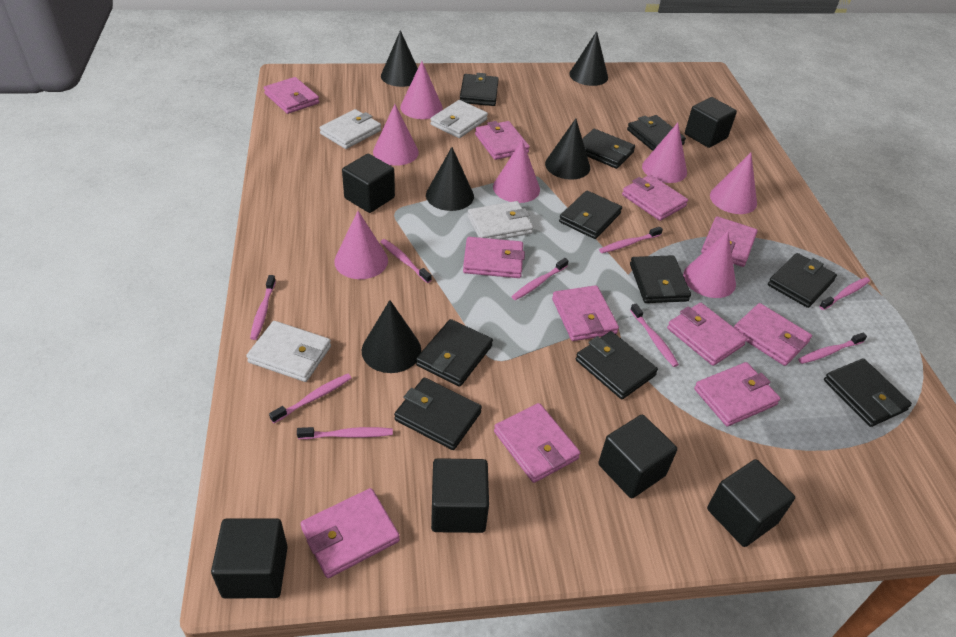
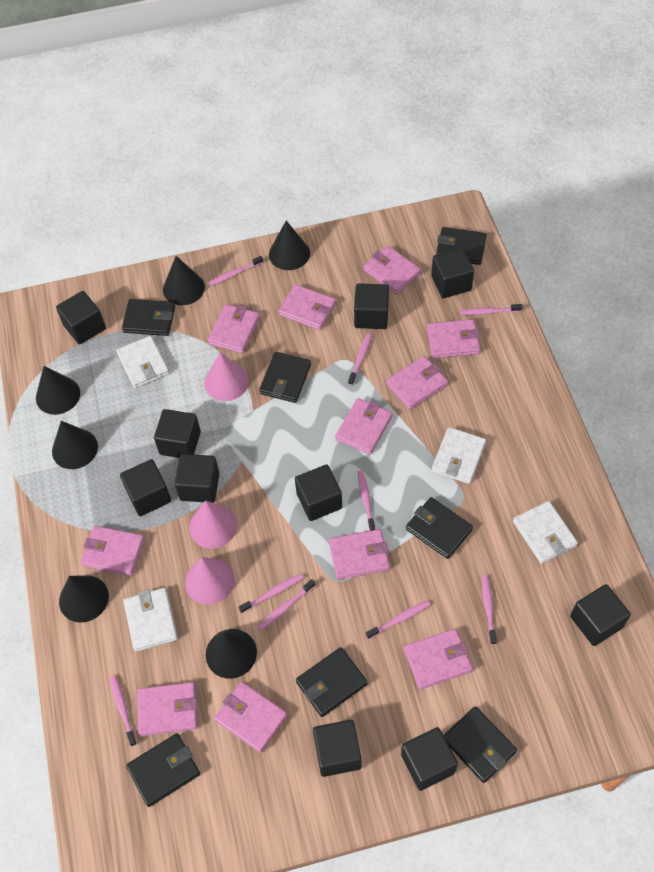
black cone: 5 -> 6
black cube: 6 -> 10
black wallet: 10 -> 7
pink cone: 7 -> 3

